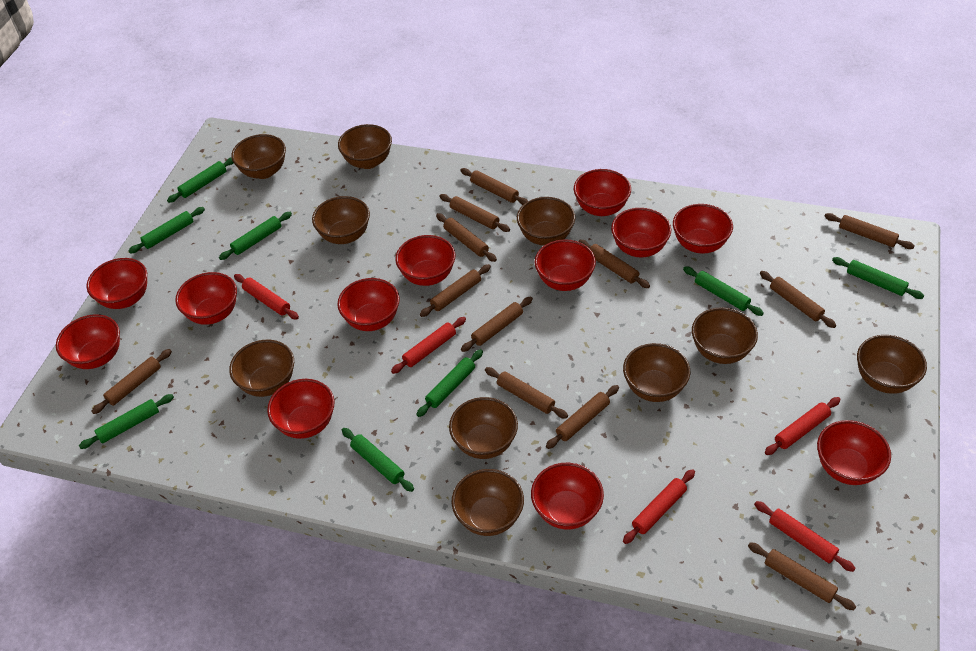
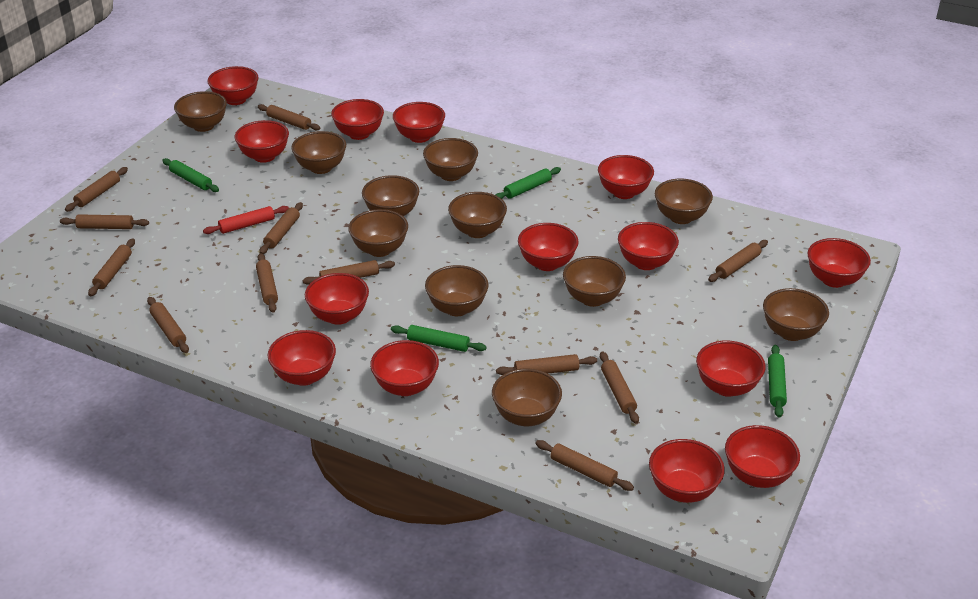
brown bowl: 10 -> 11
green rolling pin: 8 -> 4
red bowl: 12 -> 14
red rolling pin: 5 -> 1

